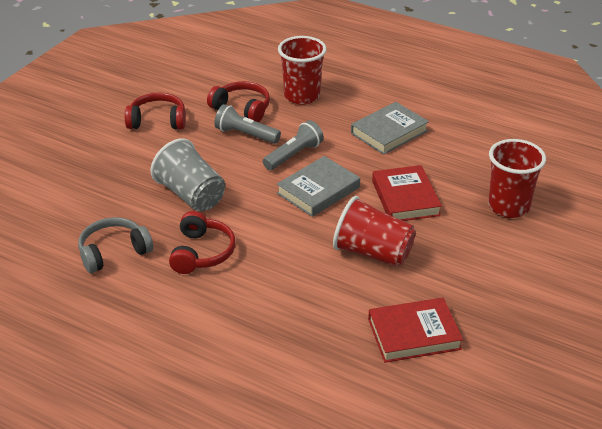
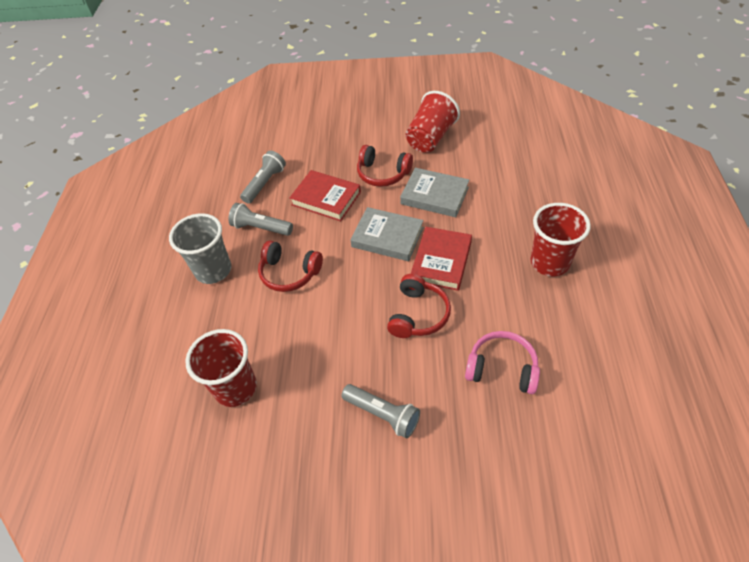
grey flashlight: 2 -> 3
grey headphones: 1 -> 0
pink headphones: 0 -> 1

